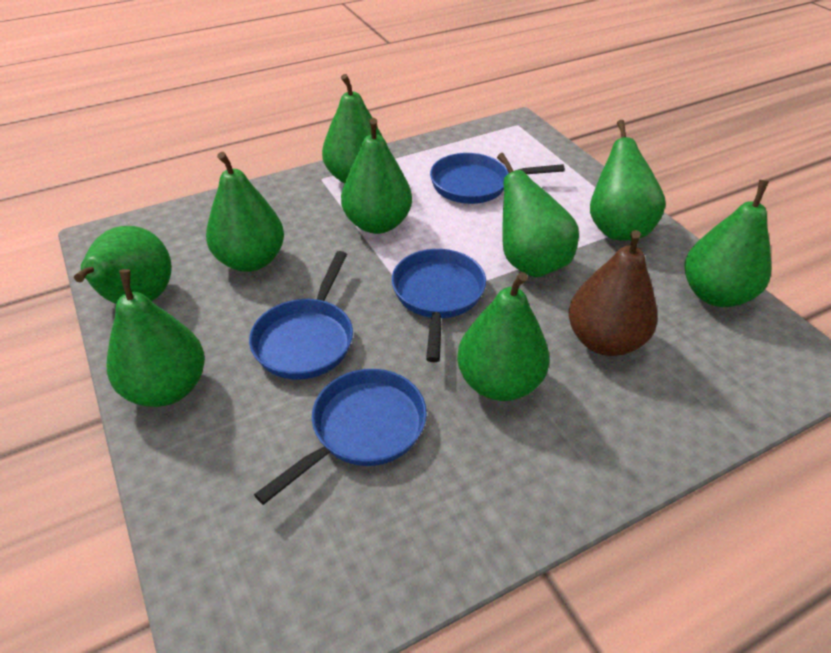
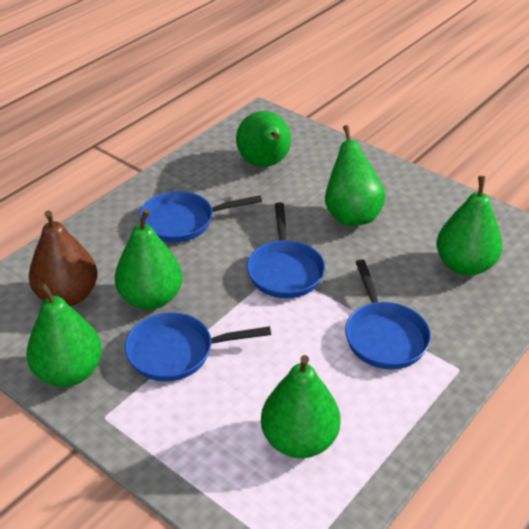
green pear: 9 -> 6

